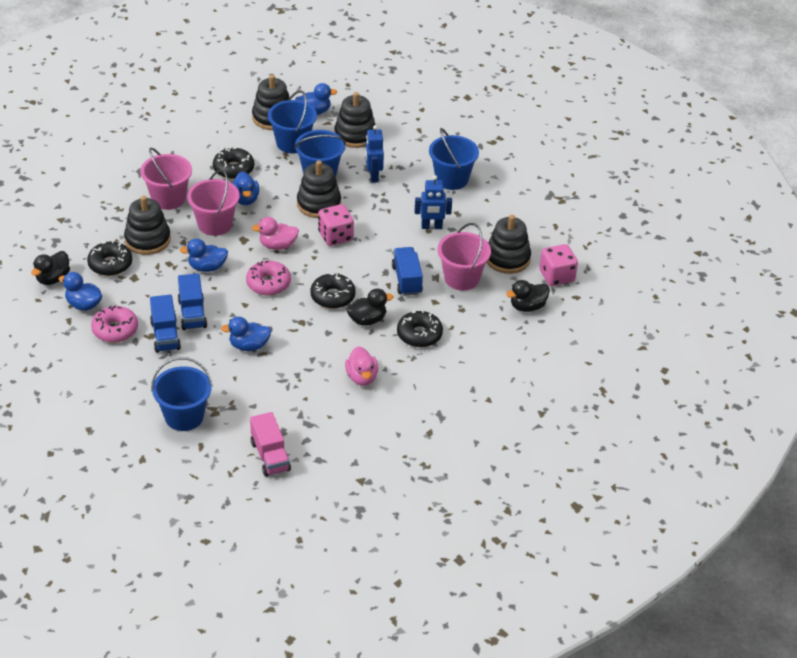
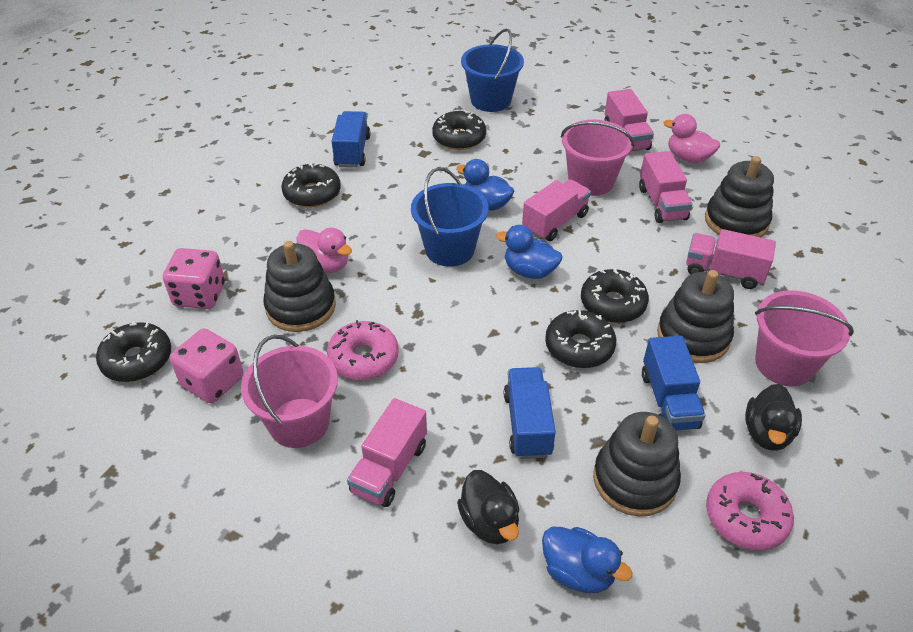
black donut: 4 -> 5
black duck: 3 -> 2
black stacking toy: 5 -> 4
blue bucket: 4 -> 2
blue duck: 5 -> 3
blue robot: 2 -> 0
pink truck: 1 -> 5

